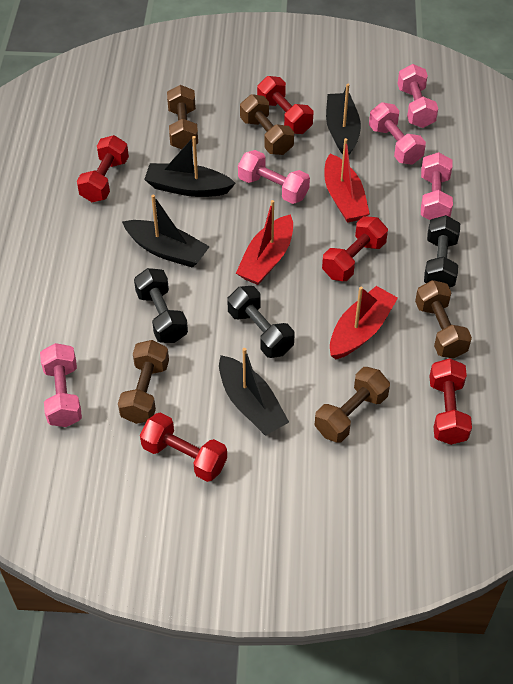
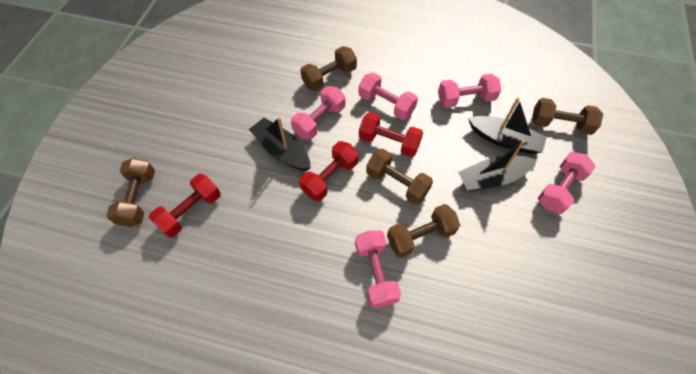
black boat: 4 -> 3
black dumbbell: 3 -> 0
red boat: 3 -> 0
red dumbbell: 5 -> 3

